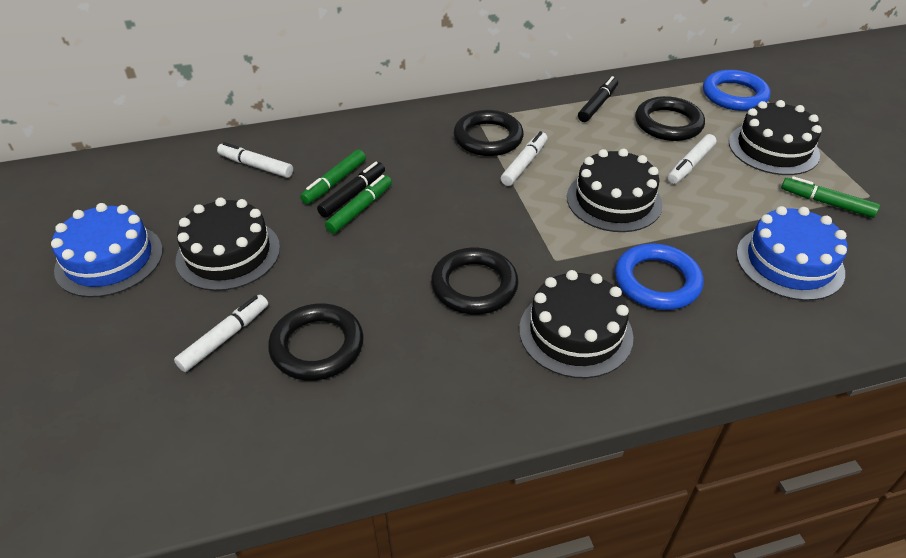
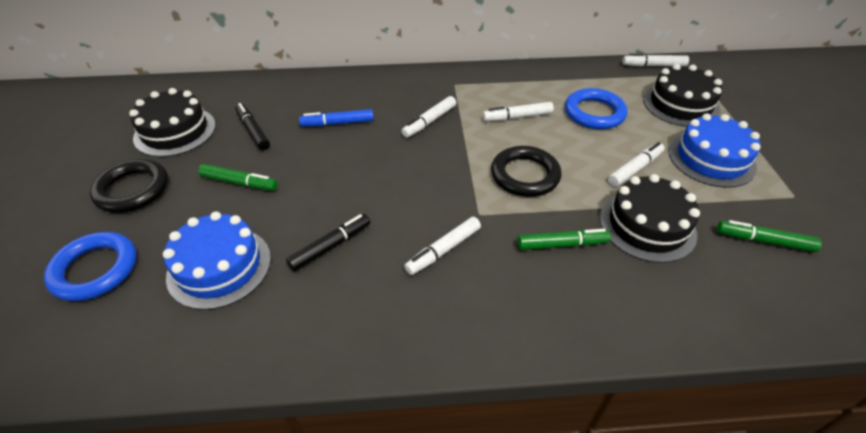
black cake: 4 -> 3
black ring: 4 -> 2
blue marker: 0 -> 1
white marker: 4 -> 5

